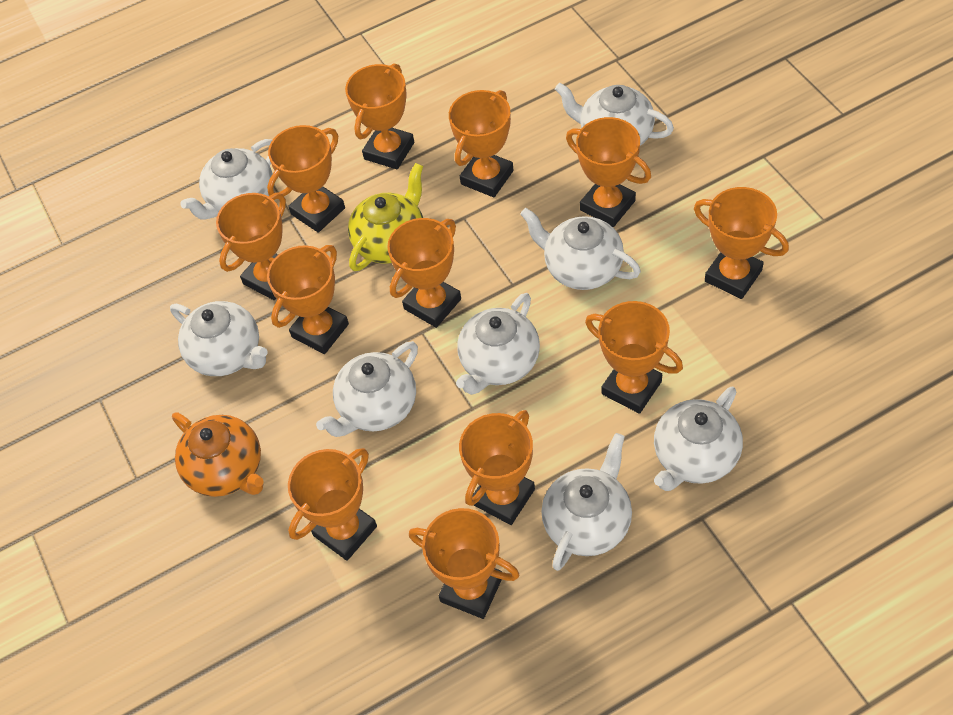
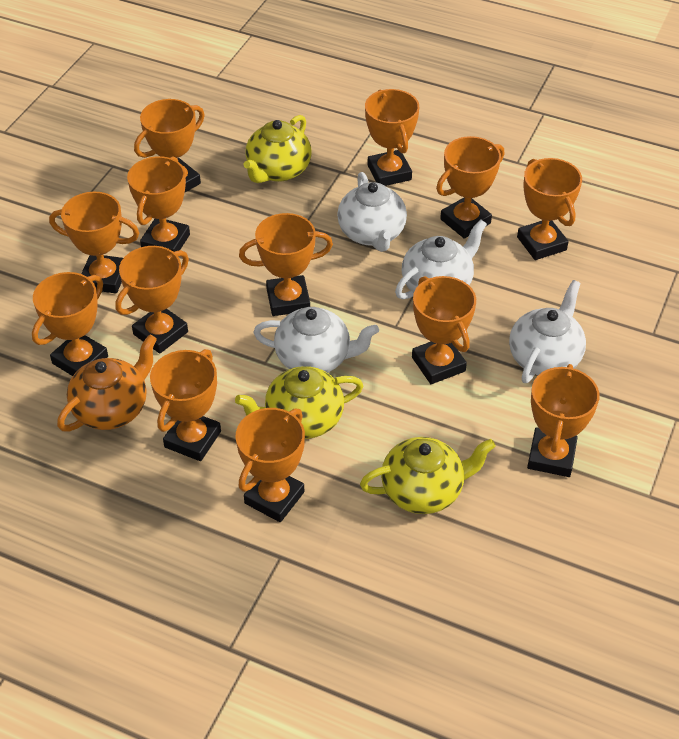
orange trophy: 12 -> 13
white teapot: 8 -> 4
yellow teapot: 1 -> 3

